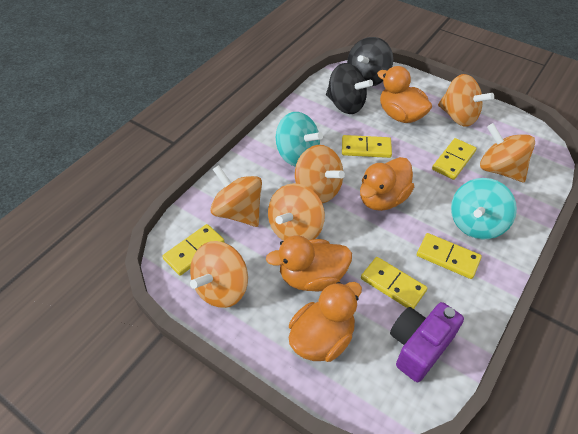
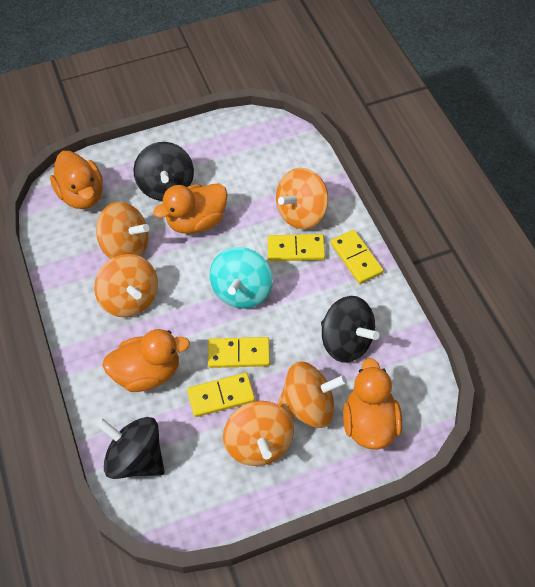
black spinning top: 2 -> 3
orange spinning top: 6 -> 5
purple camera: 1 -> 0
turquoise spinning top: 2 -> 1
yellow domino: 5 -> 4

